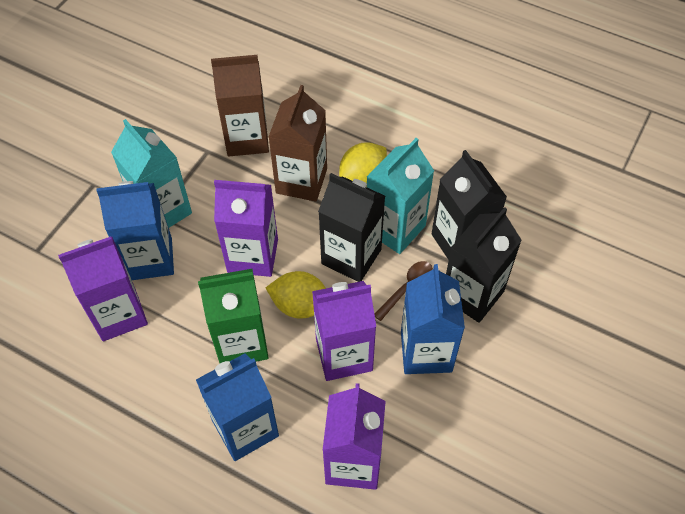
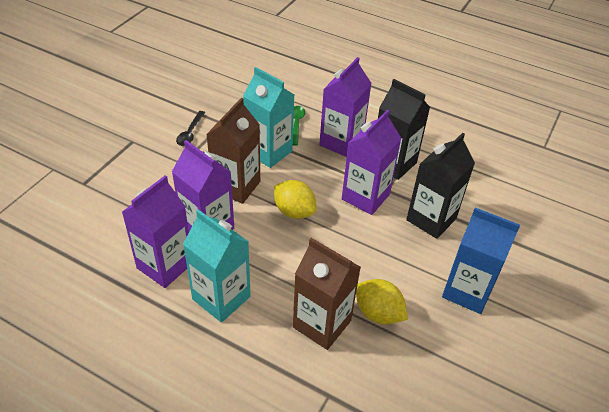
black carton: 3 -> 2
black spoon: 0 -> 1
blue carton: 3 -> 1
brown spoon: 1 -> 0
green carton: 1 -> 0
green spoon: 0 -> 1

